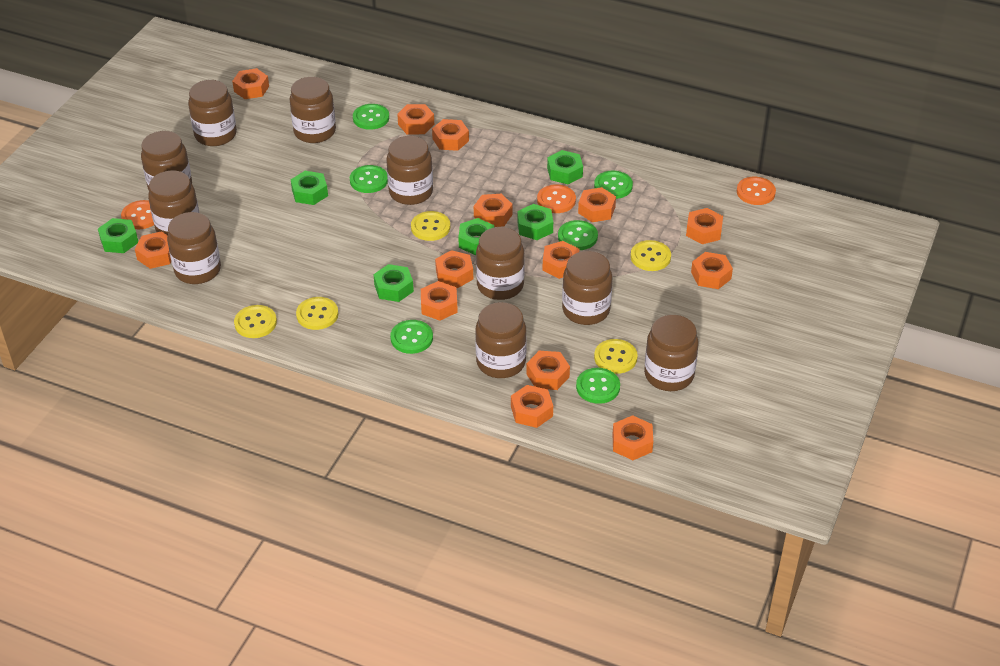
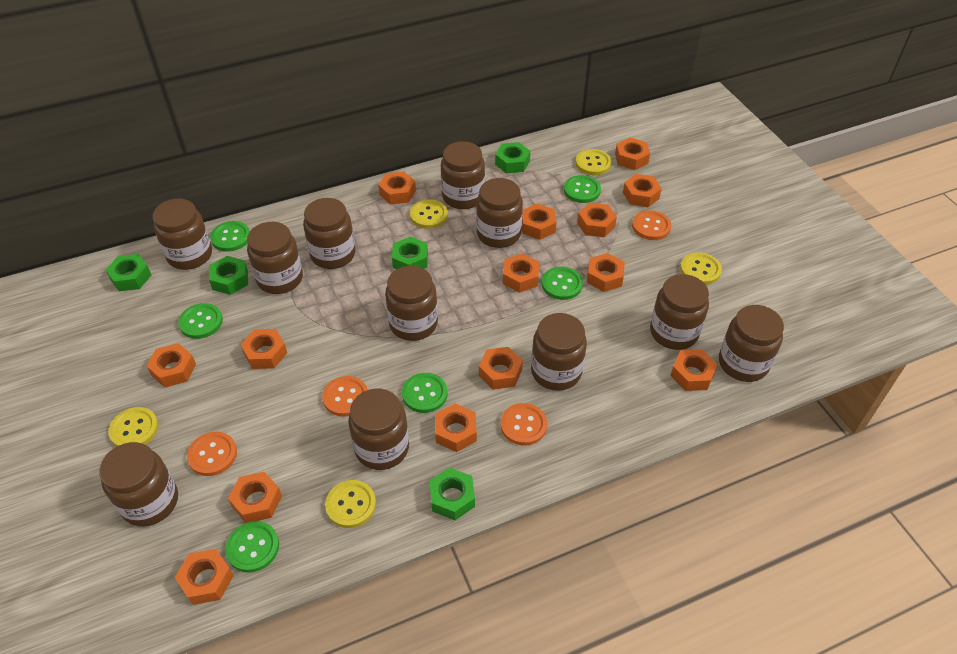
brown jar: 10 -> 11
green nut: 6 -> 5
orange button: 3 -> 4

